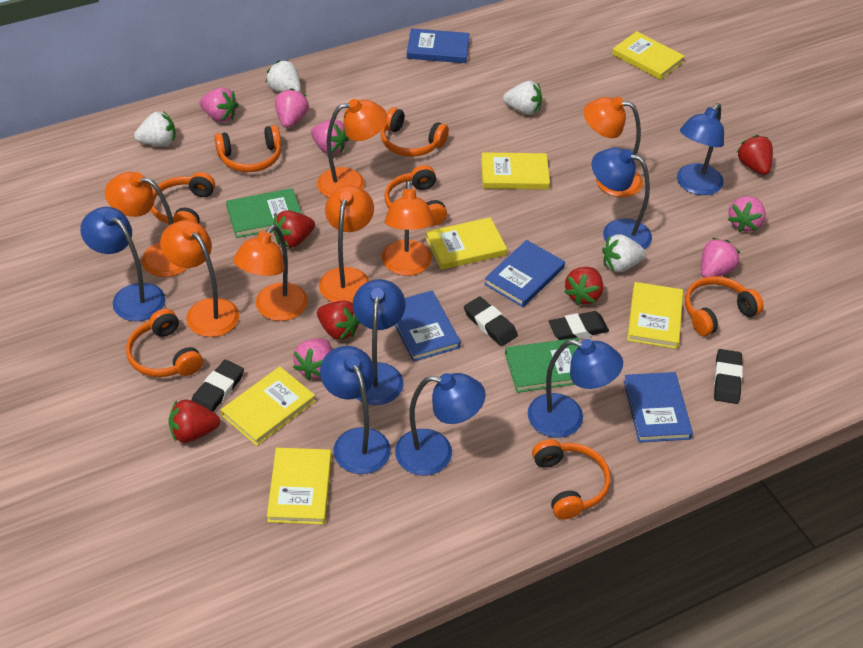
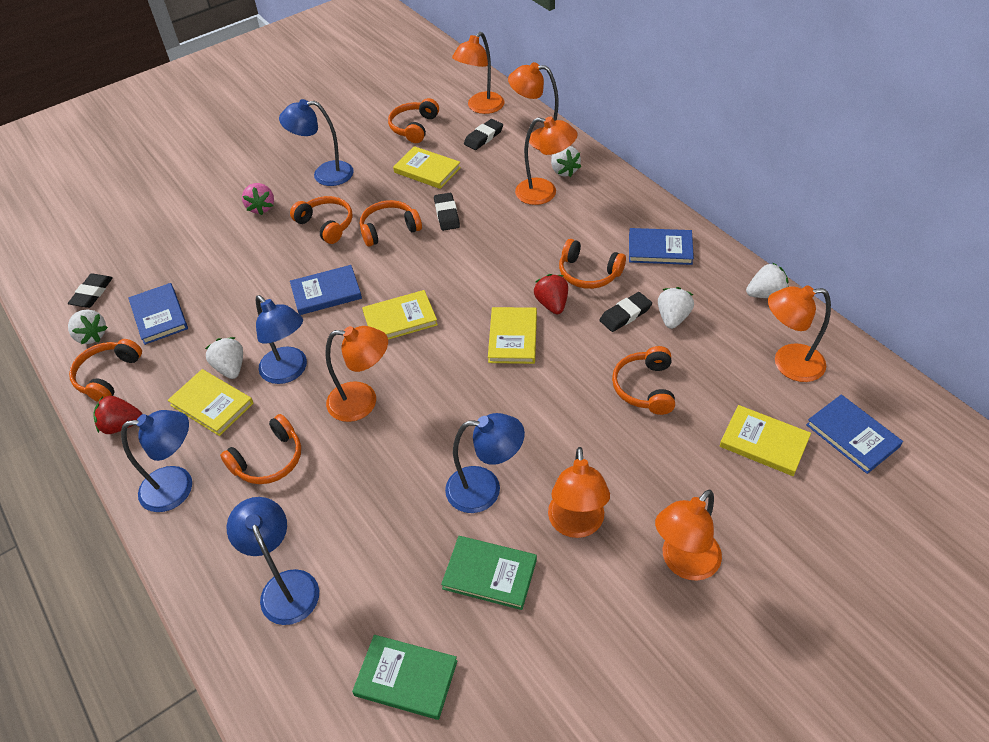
blue lamp: 7 -> 5
pink strawberry: 6 -> 1
red strawberry: 5 -> 2
white strawberry: 4 -> 5
yellow book: 6 -> 5

